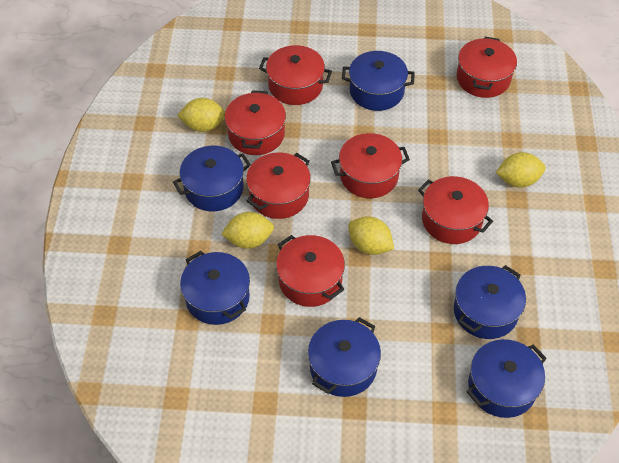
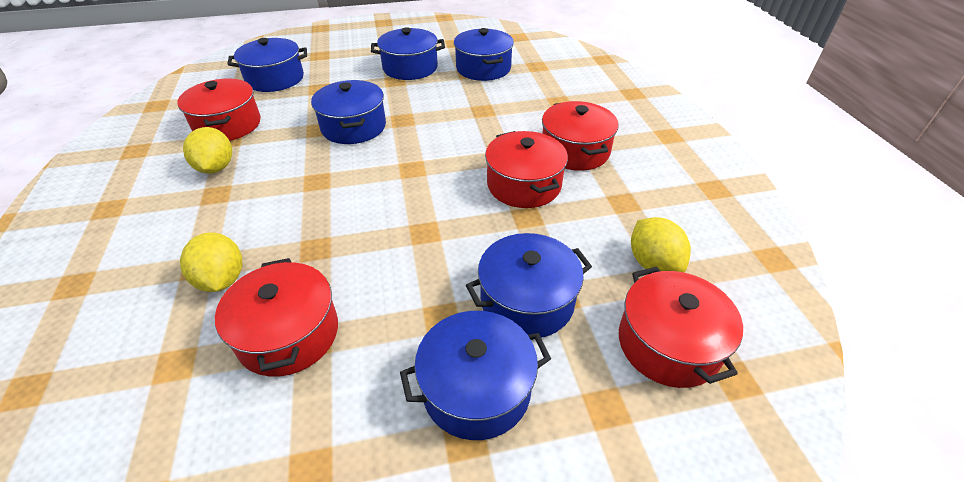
red pot: 7 -> 5
yellow lemon: 4 -> 3

